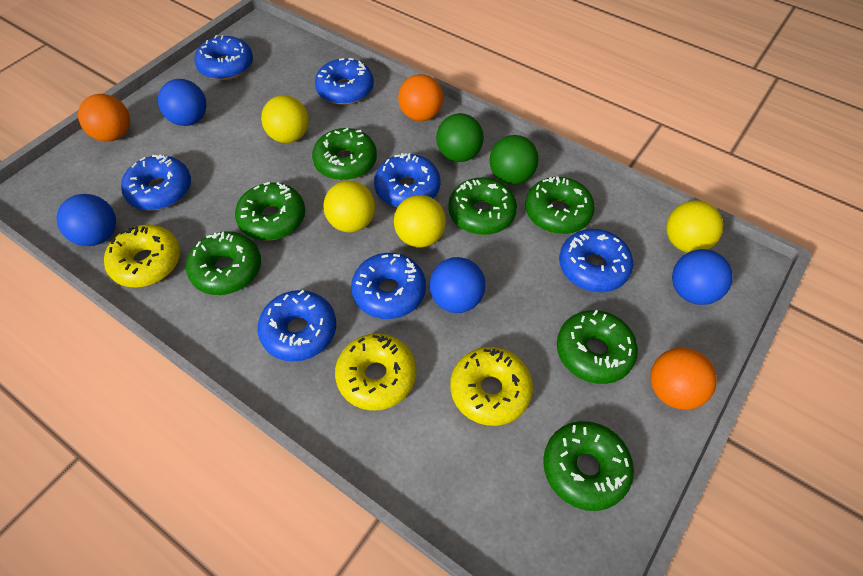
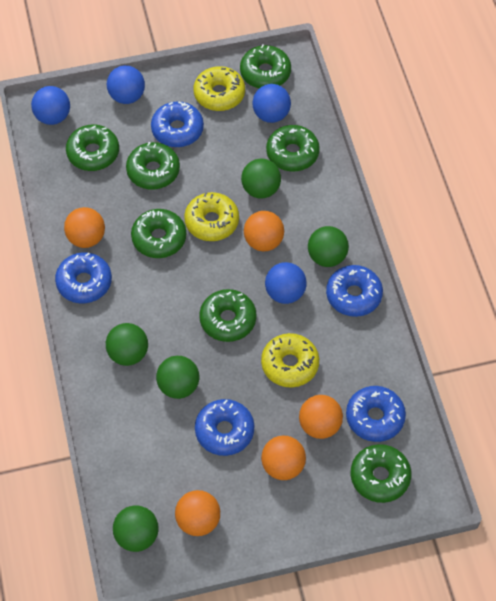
blue donut: 7 -> 5
green ball: 2 -> 5
orange ball: 3 -> 5
yellow ball: 4 -> 0

